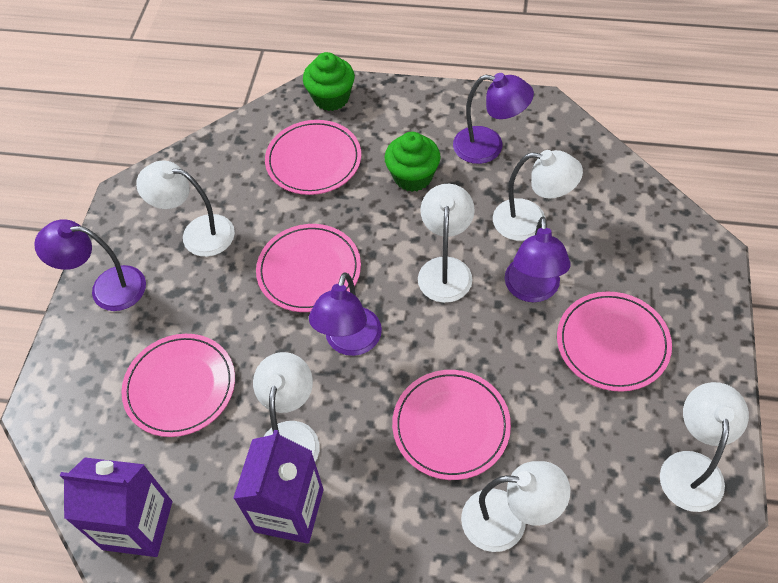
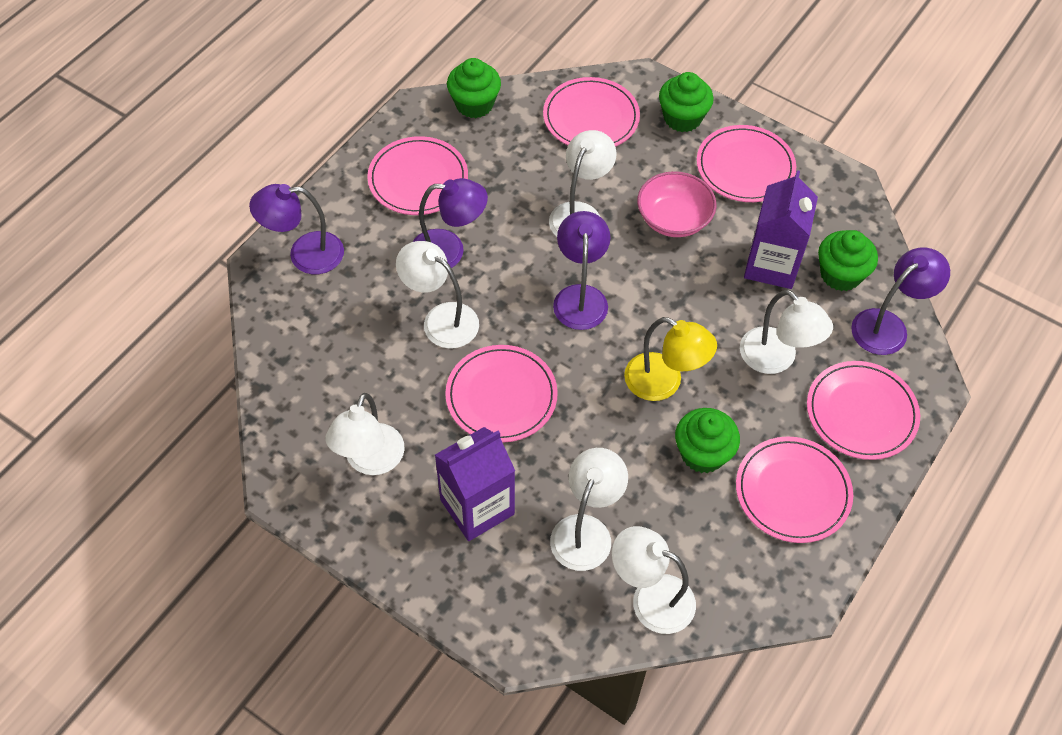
green cupcake: 2 -> 4
pink bowl: 0 -> 1
pink plate: 5 -> 6
yellow lamp: 0 -> 1

